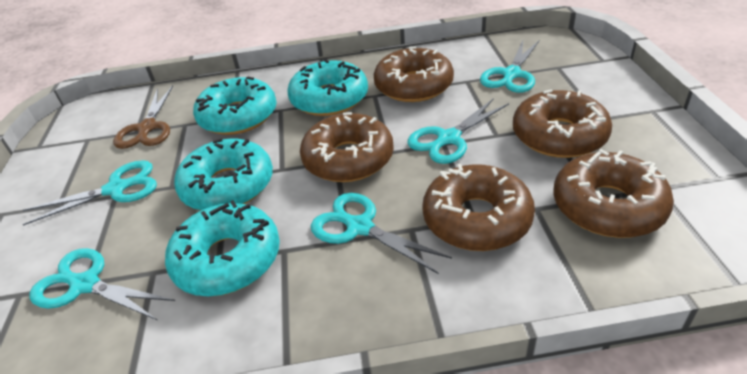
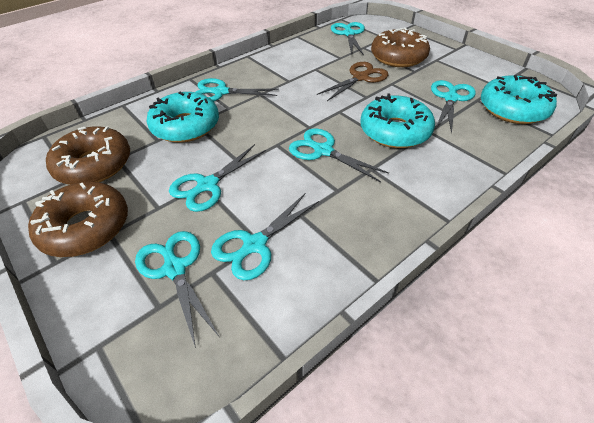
brown donut: 5 -> 3
turquoise donut: 4 -> 3
turquoise scissors: 5 -> 7

